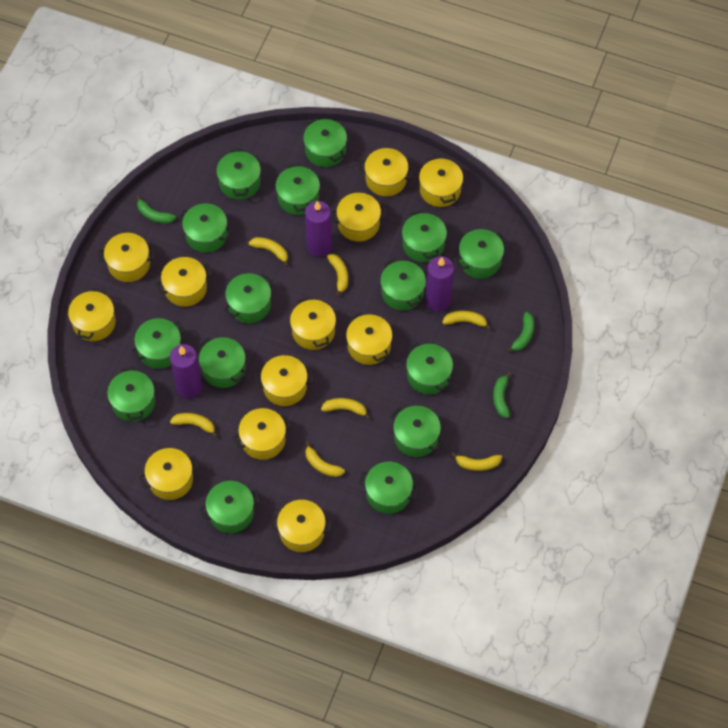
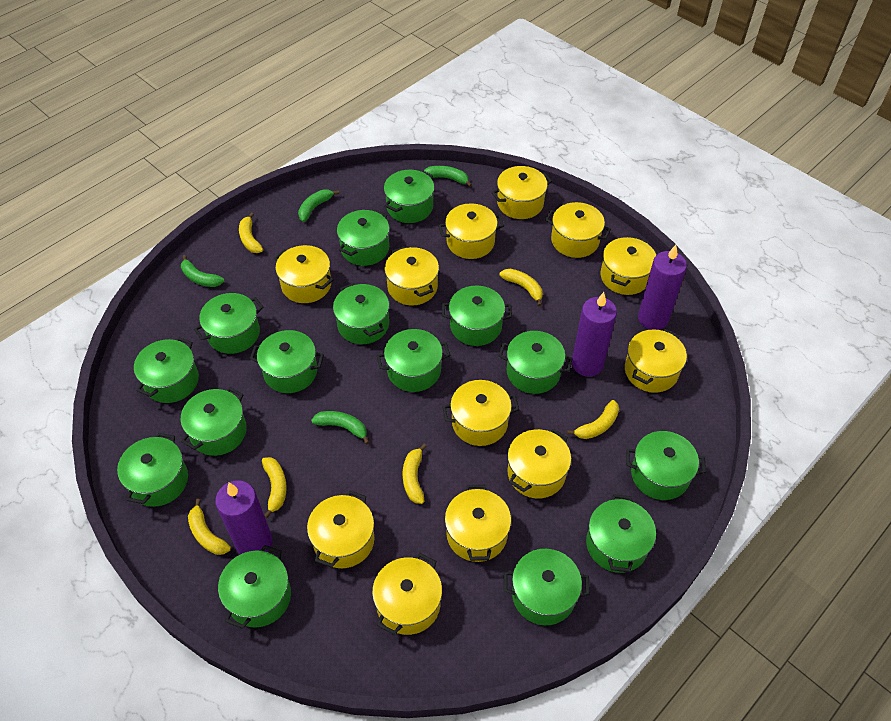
green banana: 3 -> 4
yellow banana: 7 -> 6

